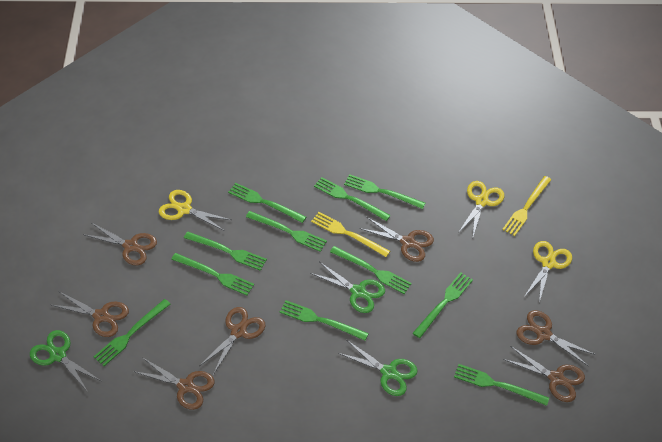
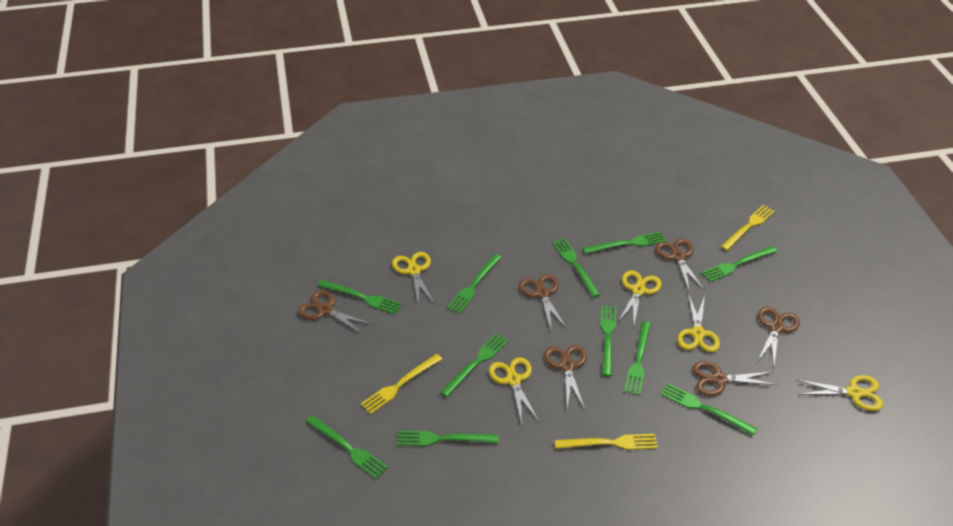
brown scissors: 7 -> 6
green scissors: 3 -> 0
yellow fork: 2 -> 3
yellow scissors: 3 -> 5

